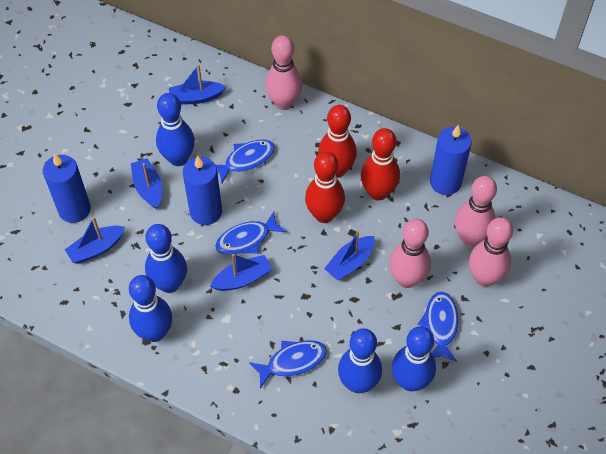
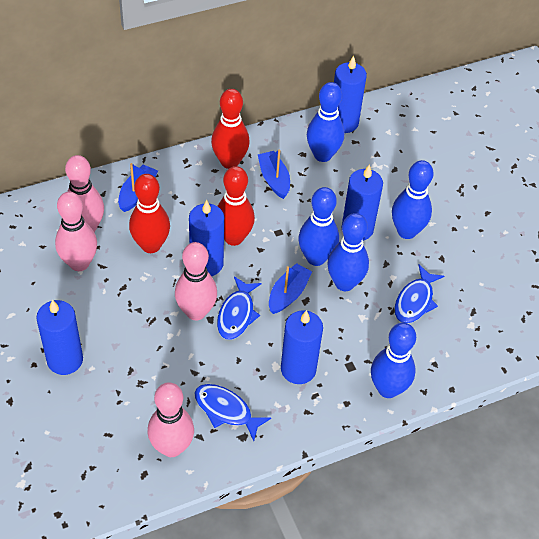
blue boat: 5 -> 3
blue candle: 3 -> 5
blue fish: 4 -> 3

